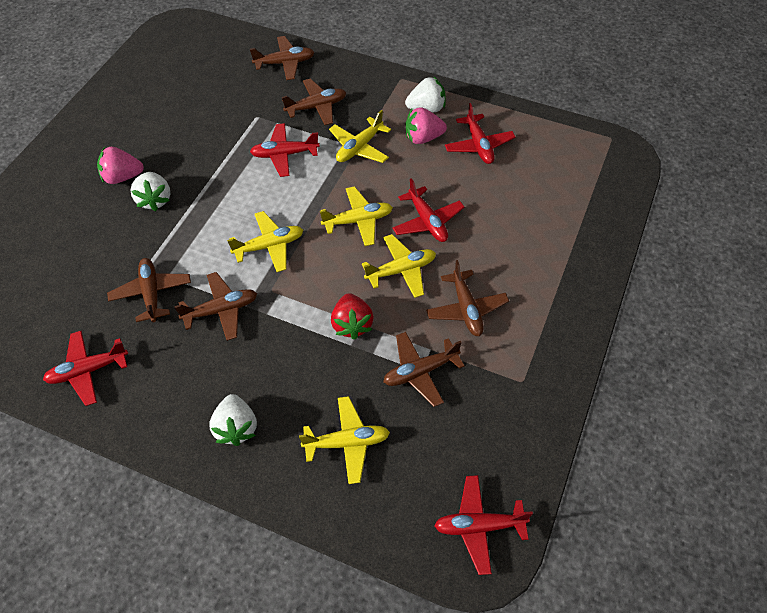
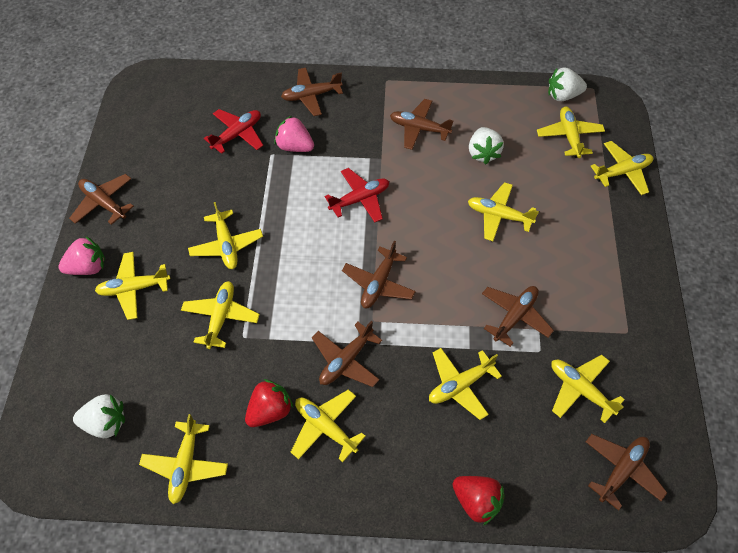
brown plane: 6 -> 7
red plane: 5 -> 2
red strawberry: 1 -> 2
yellow plane: 5 -> 10

